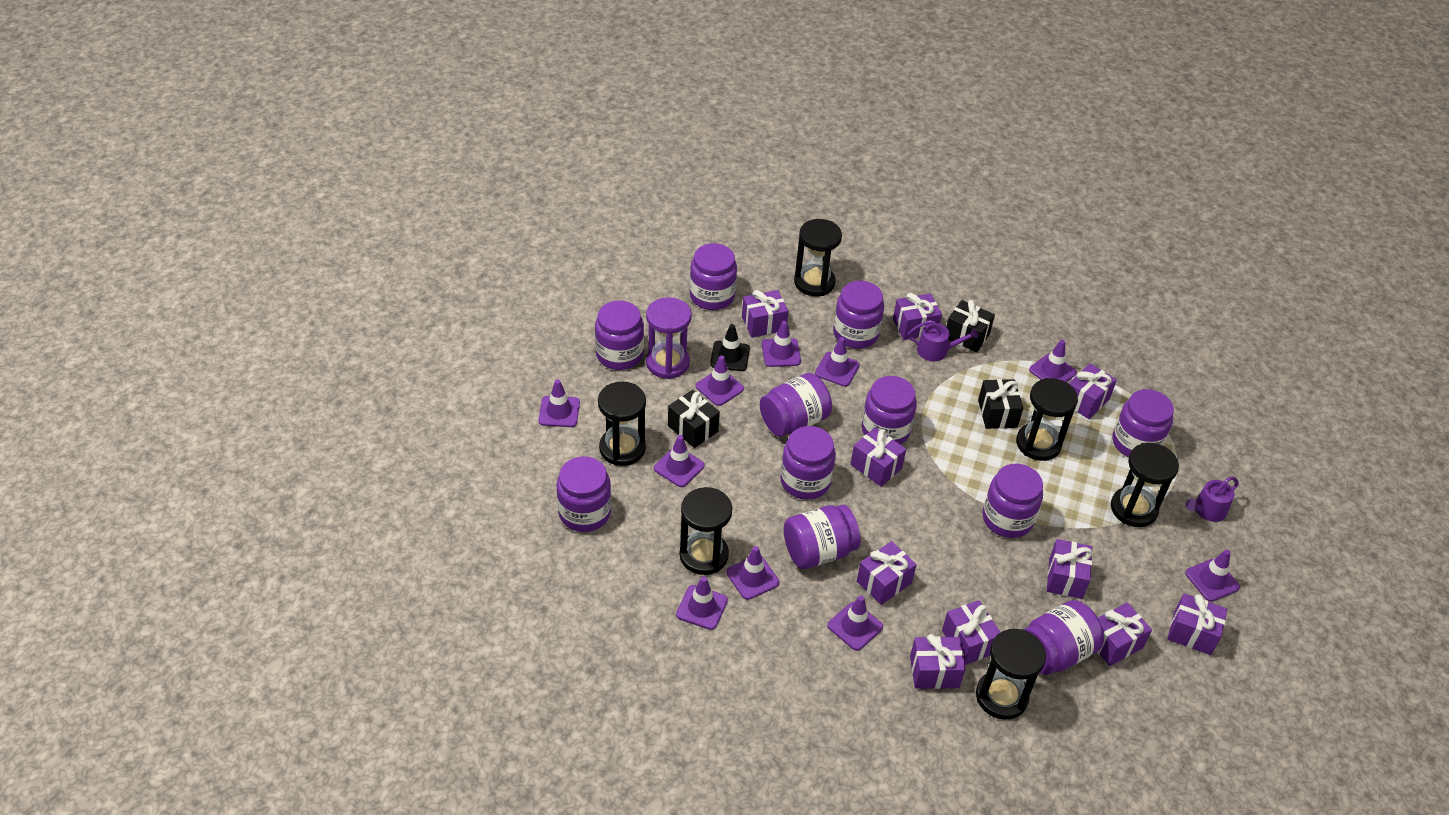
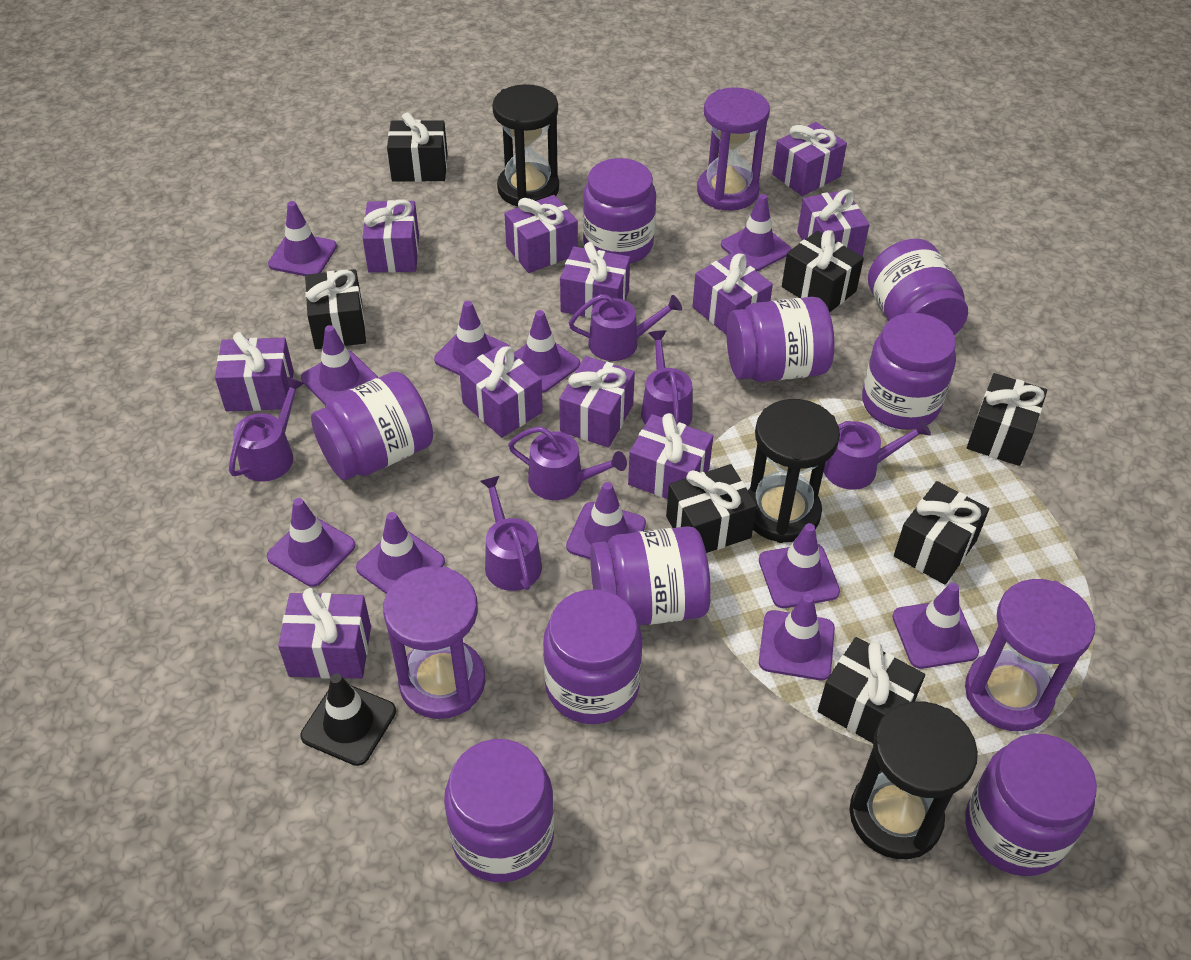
black gift: 3 -> 7
black hourglass: 6 -> 3
purple gift: 10 -> 11
purple hourglass: 1 -> 3
purple jar: 11 -> 9
purple traffic cone: 10 -> 11
purple watering can: 2 -> 6

